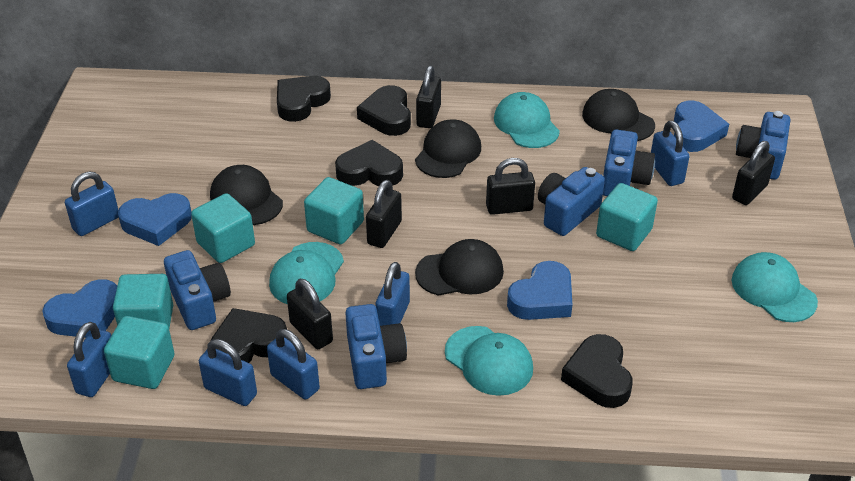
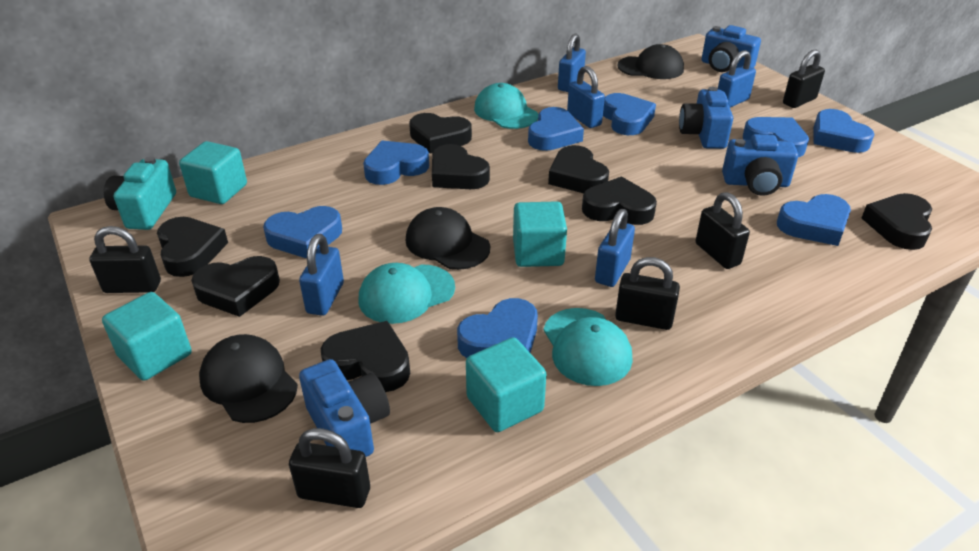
black cap: 4 -> 3
black heart: 5 -> 8
blue camera: 5 -> 4
blue heart: 4 -> 8
blue padlock: 6 -> 5
turquoise camera: 0 -> 1
turquoise cap: 4 -> 3
turquoise cube: 5 -> 4

